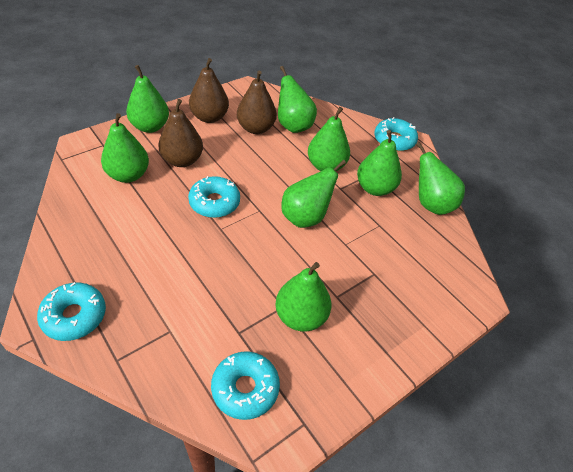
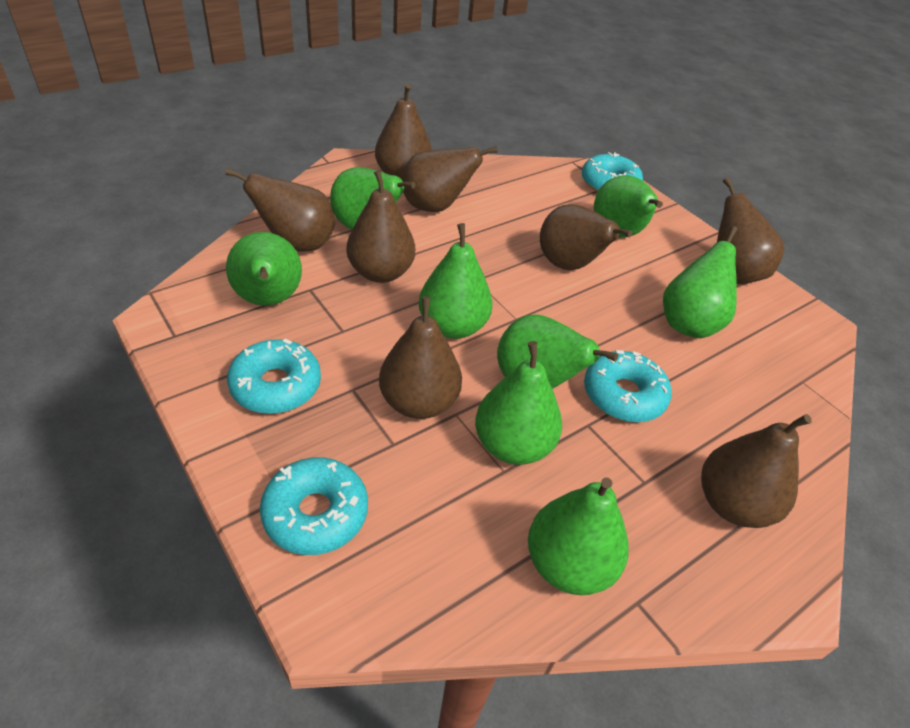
brown pear: 3 -> 8

